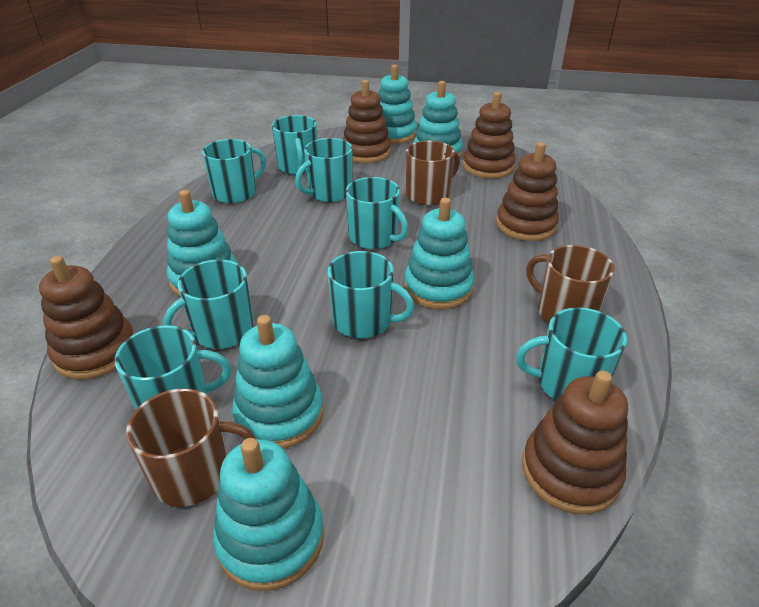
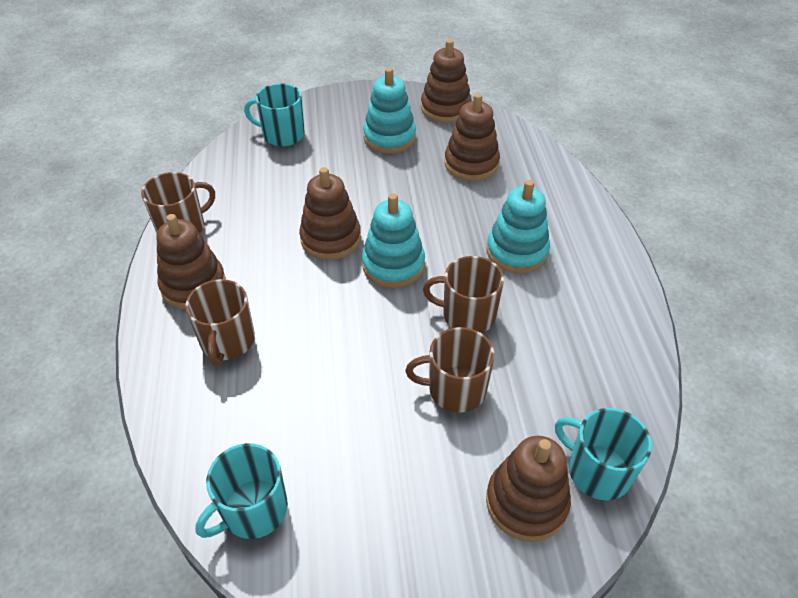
brown mug: 3 -> 4
turquoise mug: 8 -> 3
turquoise stacking toy: 6 -> 3

